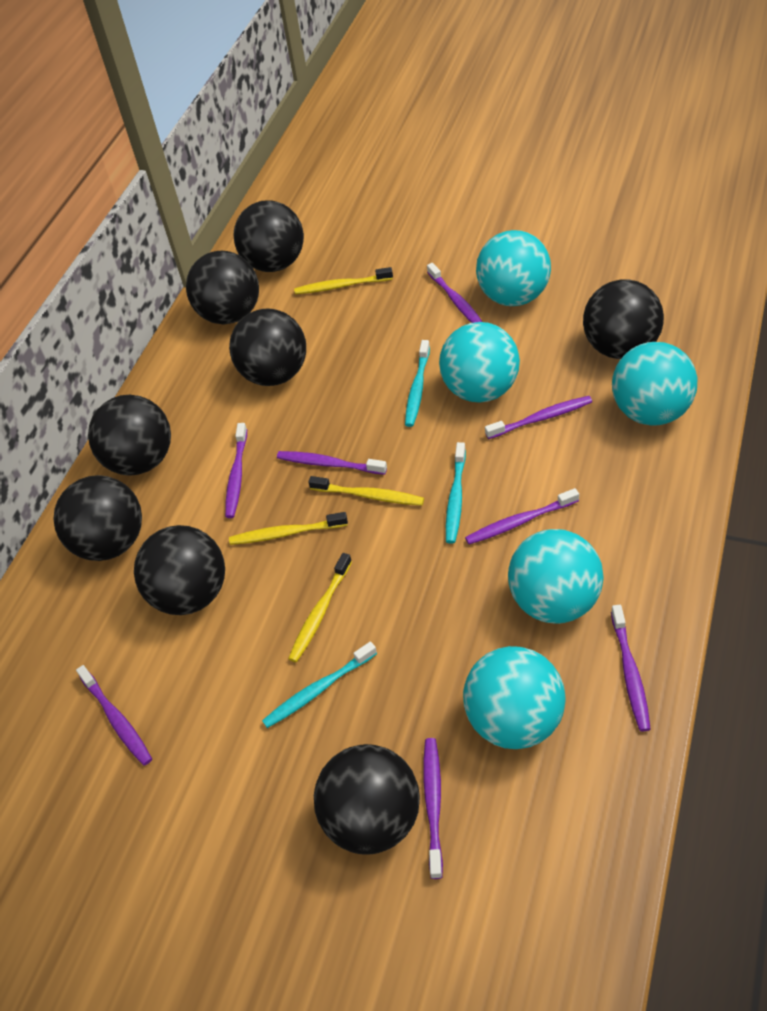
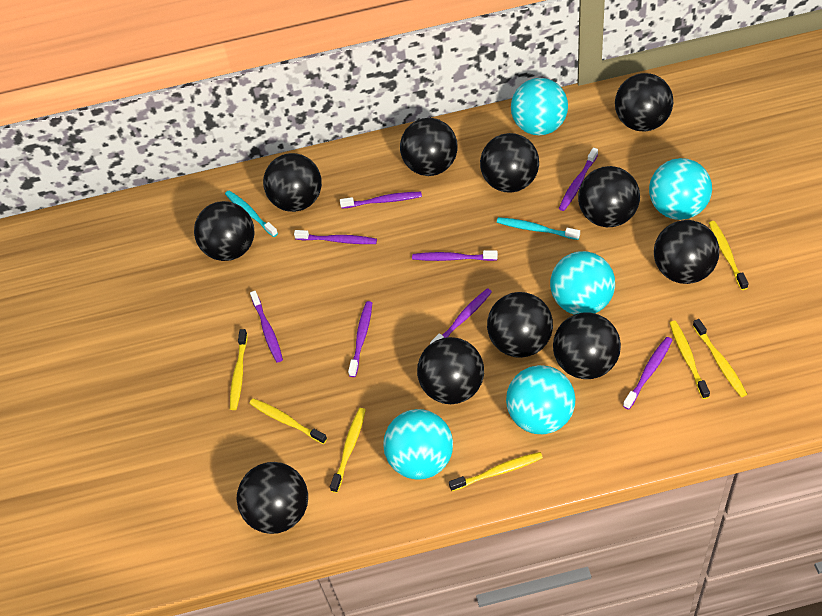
black ball: 8 -> 11
turquoise toothbrush: 3 -> 2
yellow toothbrush: 4 -> 7

